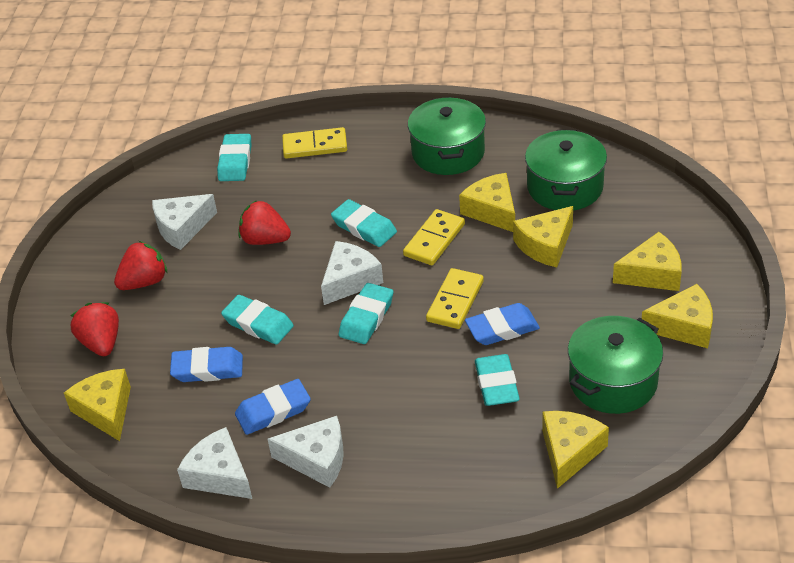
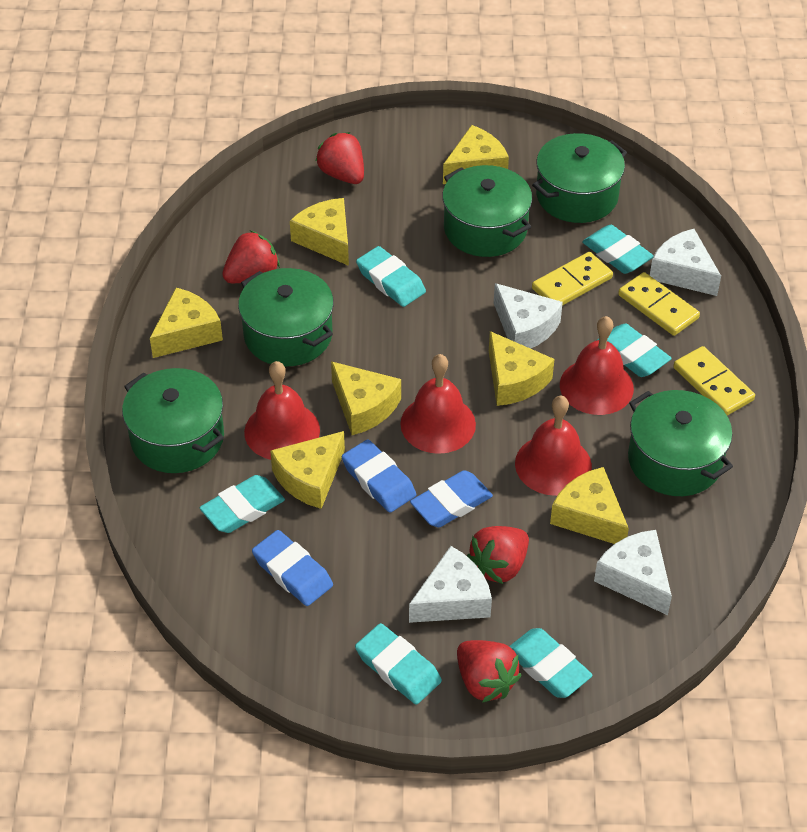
green pot: 3 -> 5
red bell: 0 -> 4
red strawberry: 3 -> 4
turquoise eraser: 5 -> 6
yellow cheese: 6 -> 7

